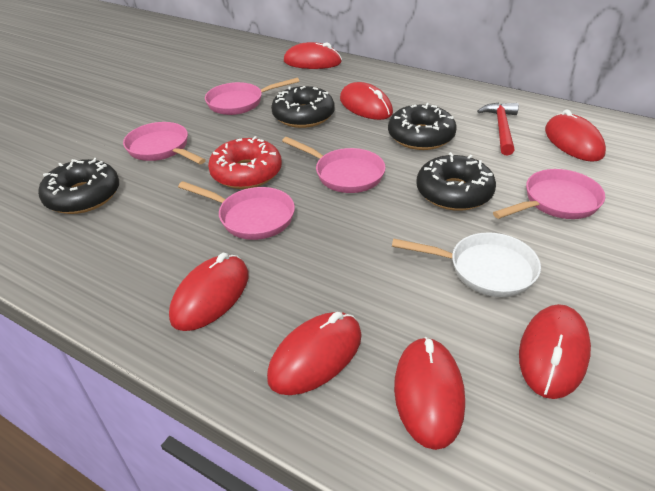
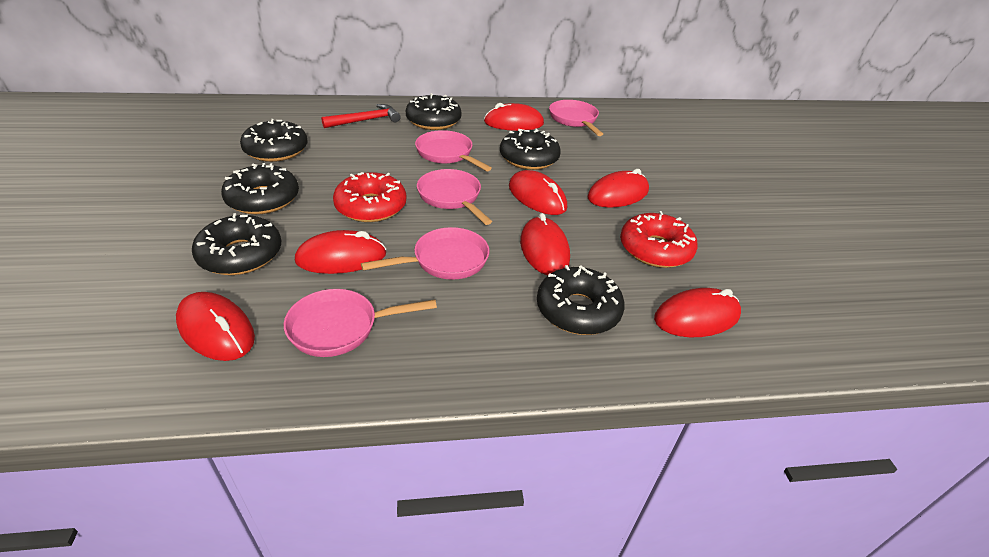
black donut: 4 -> 6
red donut: 1 -> 2
white pan: 1 -> 0

